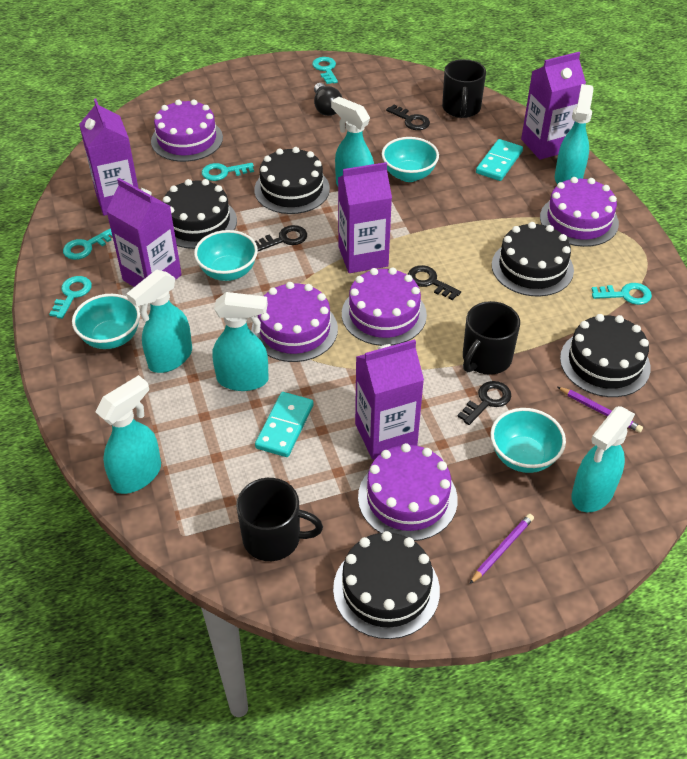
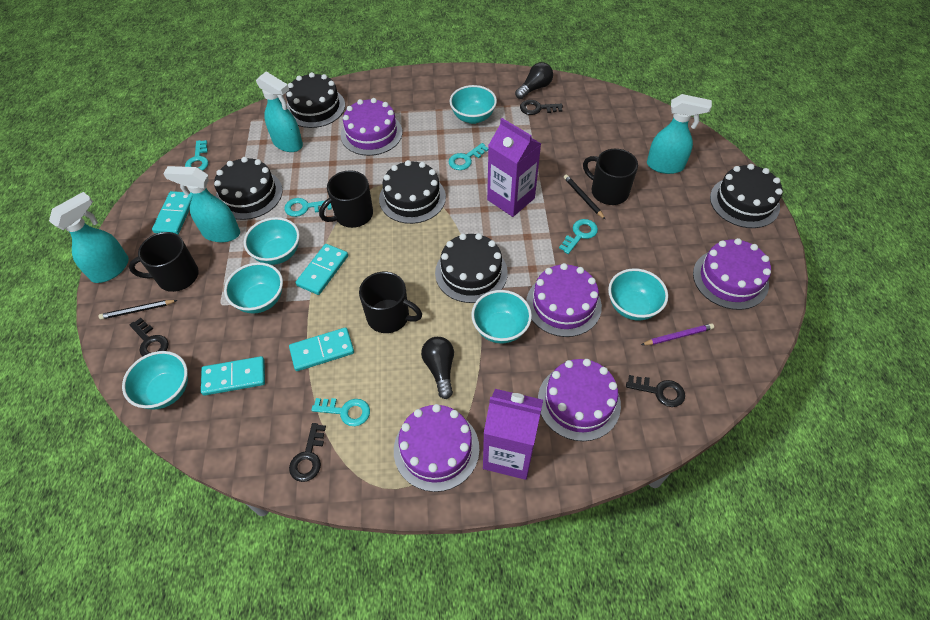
black light bulb: 1 -> 2
black mug: 3 -> 4
black pencil: 0 -> 2
purple carton: 5 -> 2
purple pencil: 2 -> 1
turquoise bowl: 4 -> 6
turquoise domino: 2 -> 4
turquoise spray bottle: 6 -> 4

